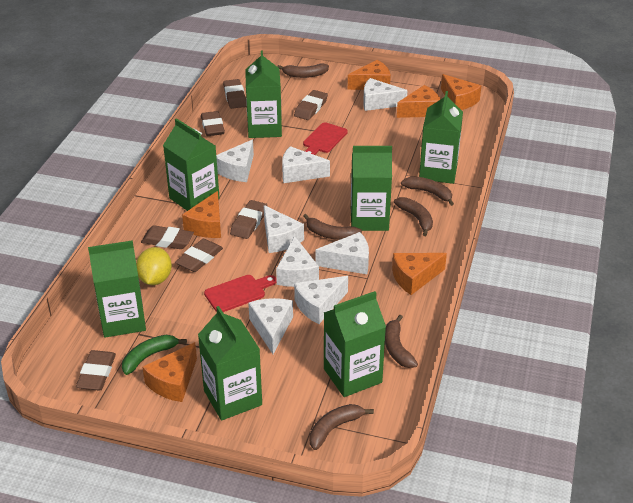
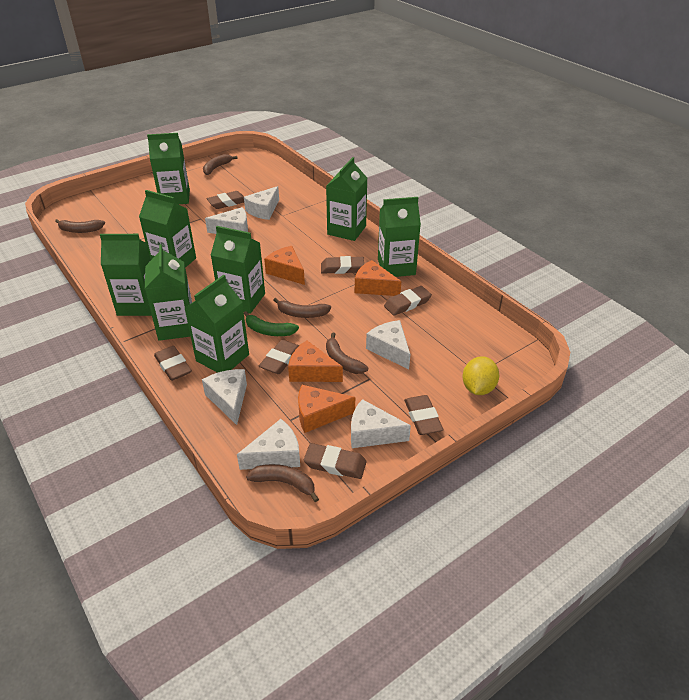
brown banana: 6 -> 5
green carton: 7 -> 8
orange cheese: 6 -> 4
red cutting board: 2 -> 0
white cheese: 8 -> 6

